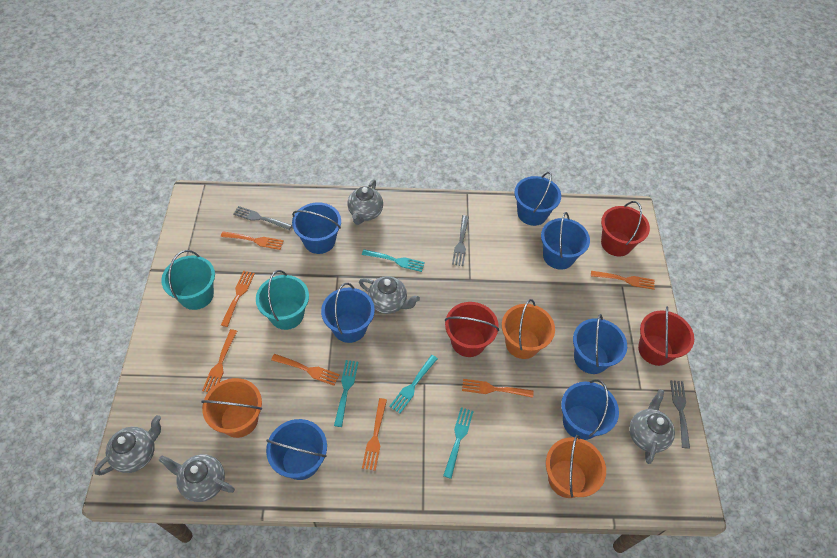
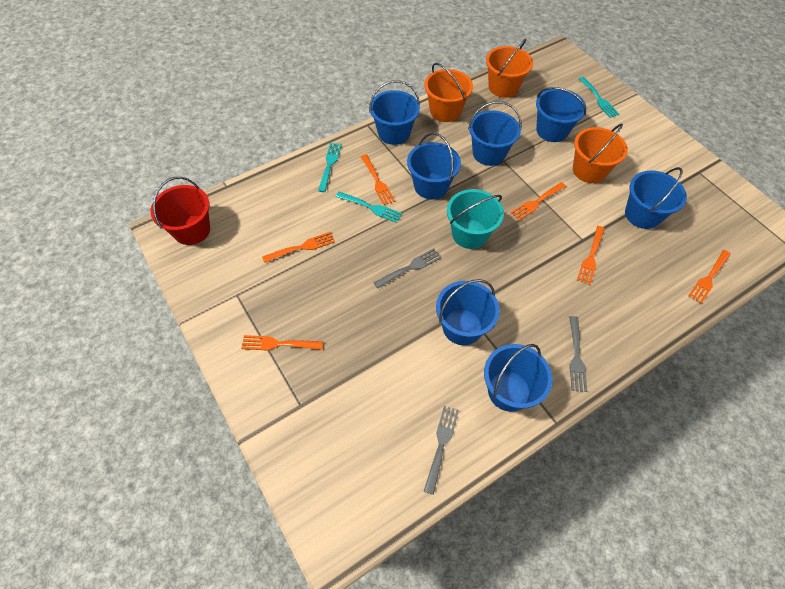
grey teapot: 5 -> 0
orange fork: 7 -> 6
red bucket: 3 -> 1
turquoise bucket: 2 -> 1
turquoise fork: 4 -> 3

